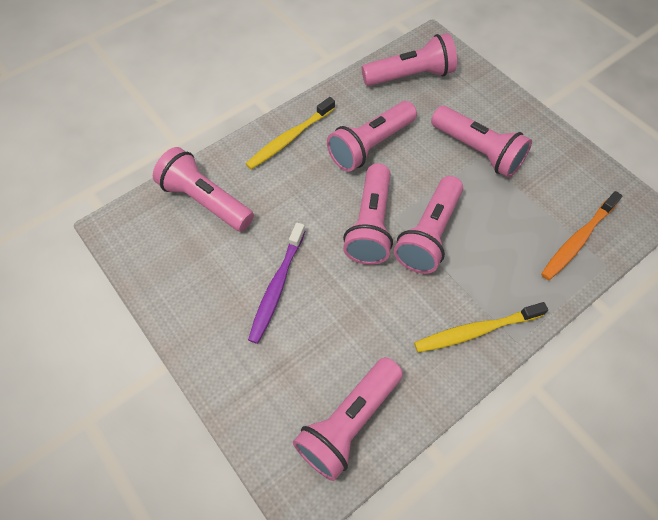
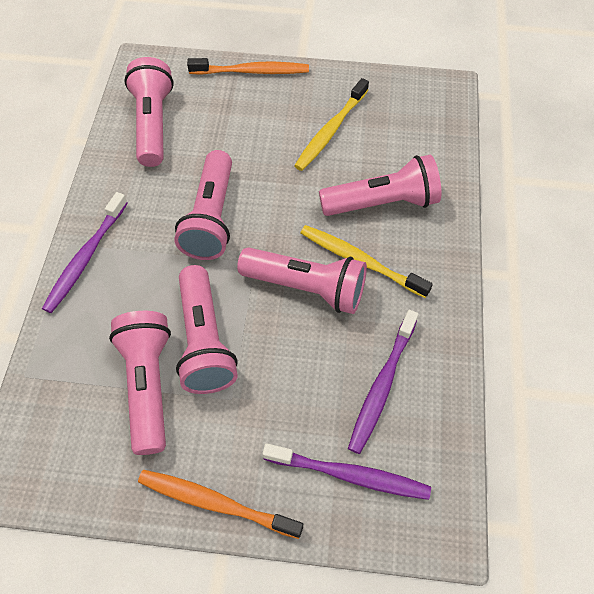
orange toothbrush: 1 -> 2
pink flashlight: 7 -> 6
purple toothbrush: 1 -> 3

